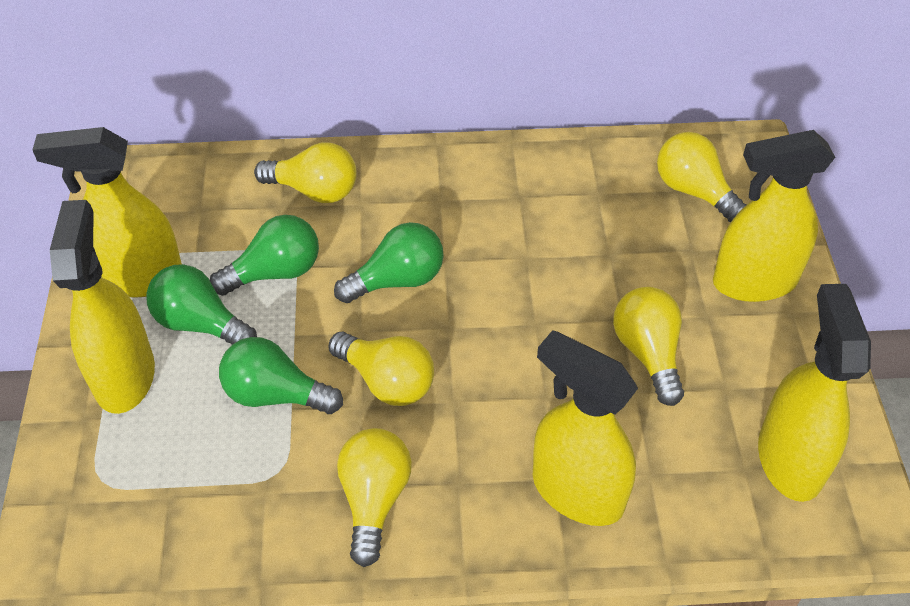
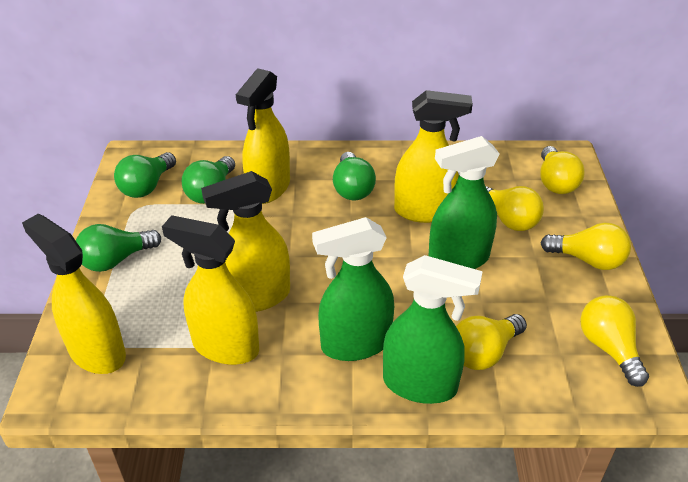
green spray bottle: 0 -> 3

